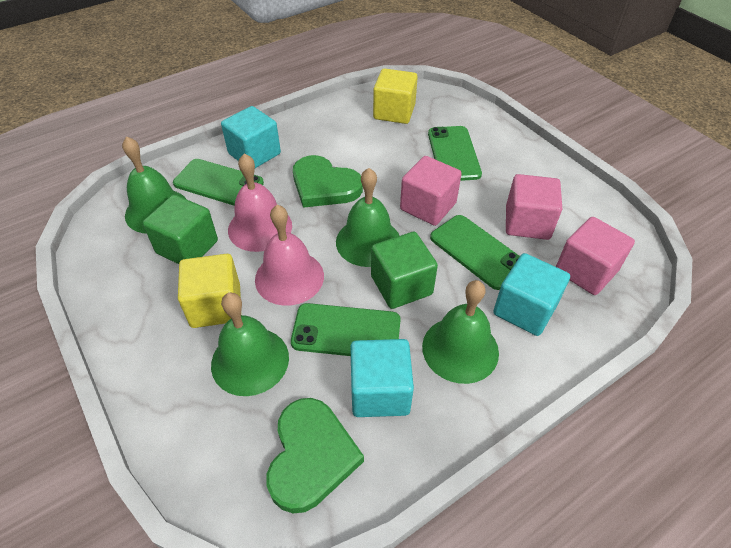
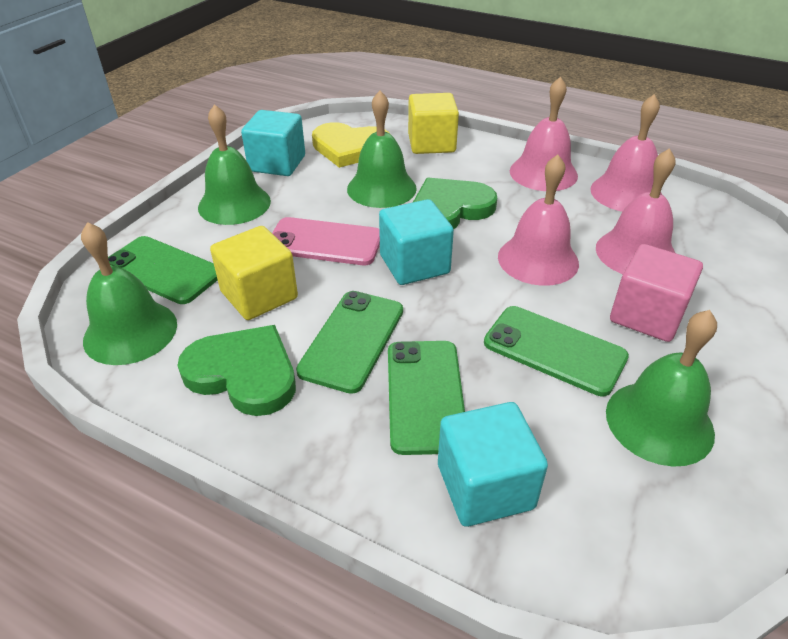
green cube: 2 -> 0
pink bell: 2 -> 4
pink cube: 3 -> 1
pink phone: 0 -> 1
yellow heart: 0 -> 1

